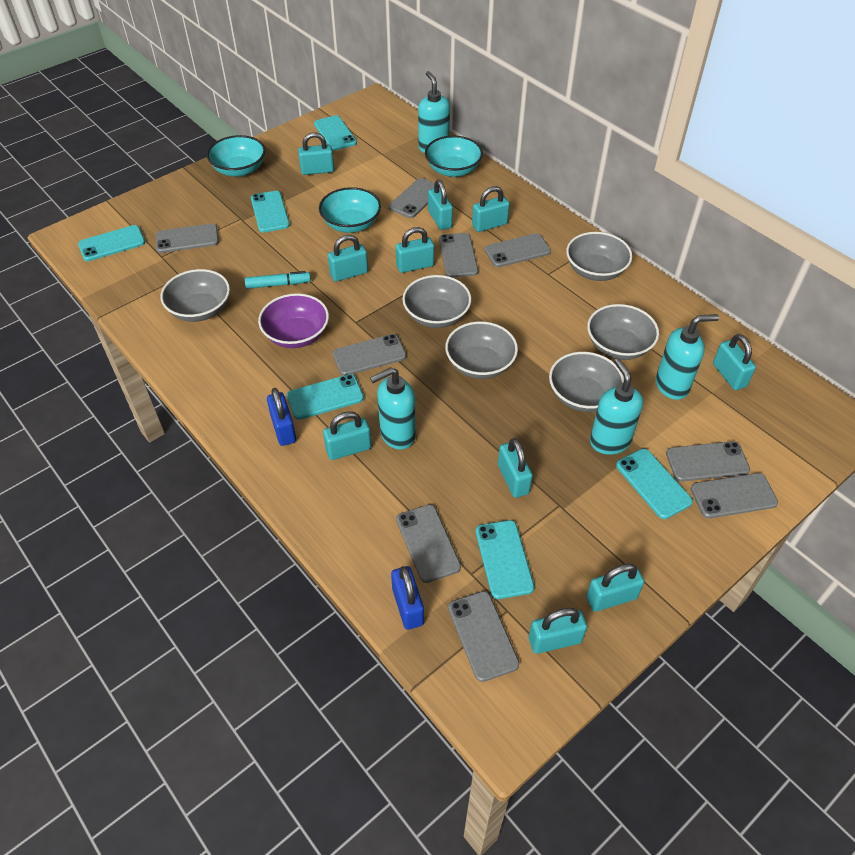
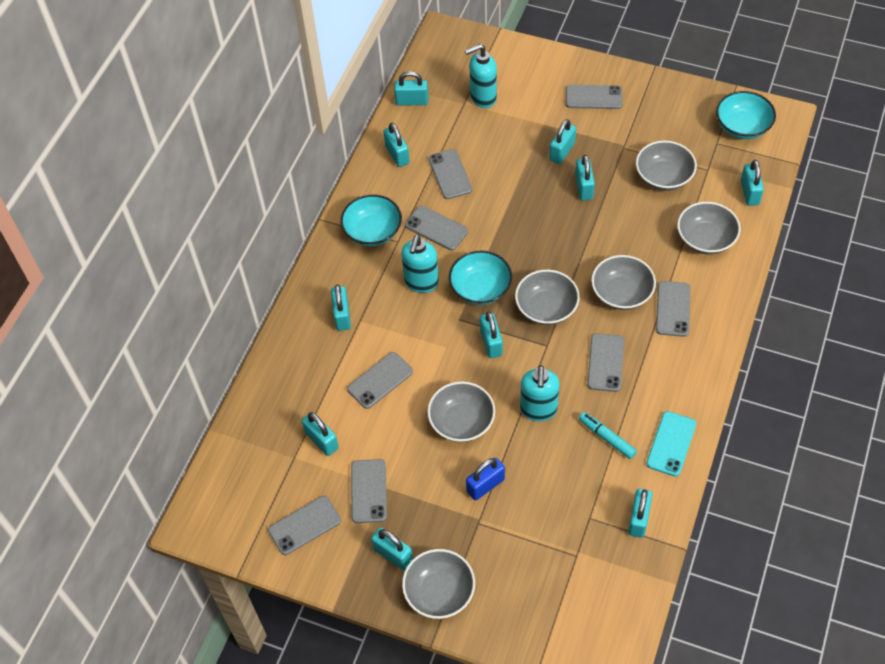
blue padlock: 2 -> 1
grey phone: 9 -> 8
purple bowl: 1 -> 0
turquoise phone: 6 -> 1
turquoise soap dispenser: 4 -> 3

